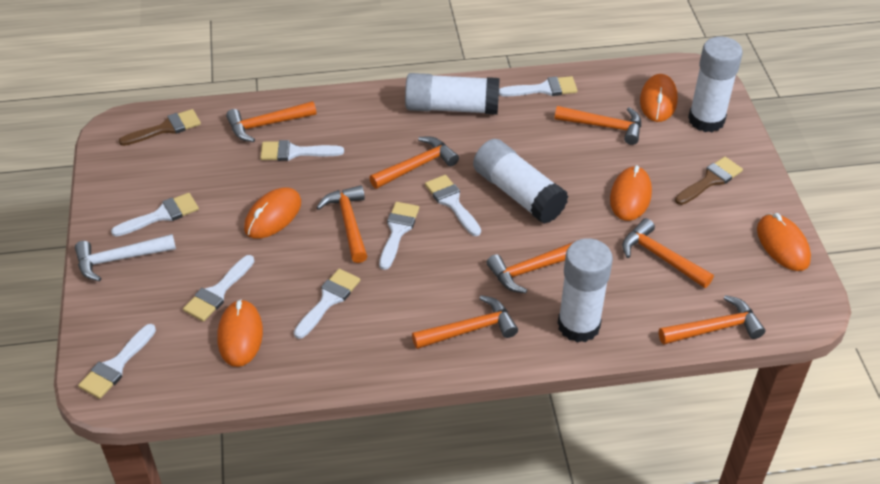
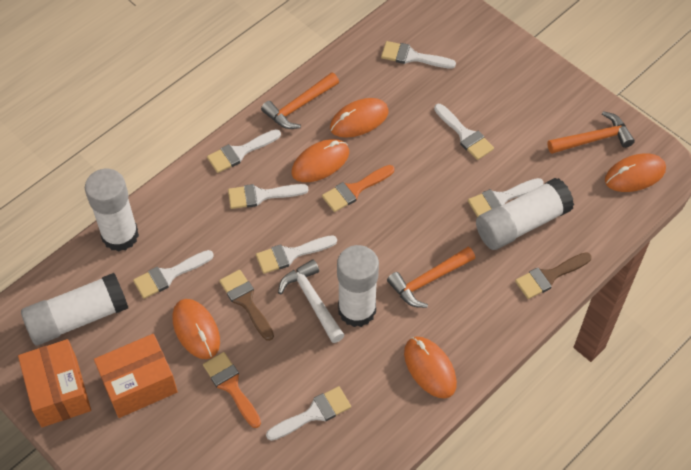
orange box: 0 -> 2
orange brush: 0 -> 2
orange hammer: 8 -> 3

